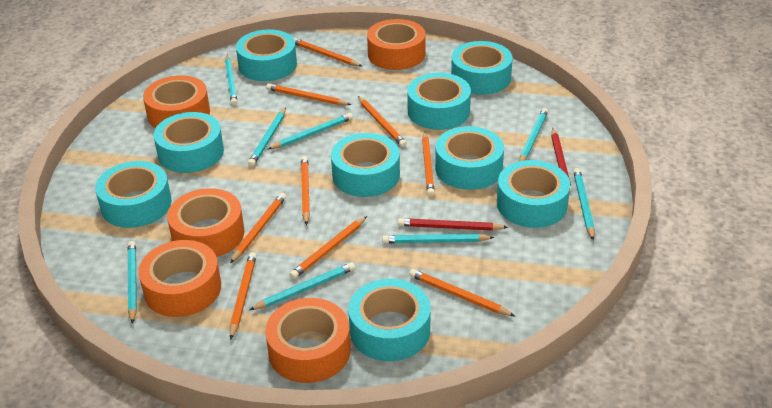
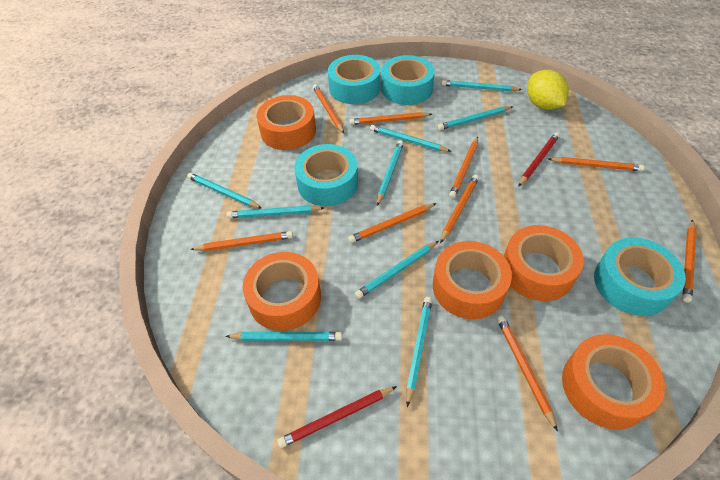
turquoise pencil: 8 -> 9
turquoise tape: 9 -> 4
yellow lemon: 0 -> 1

